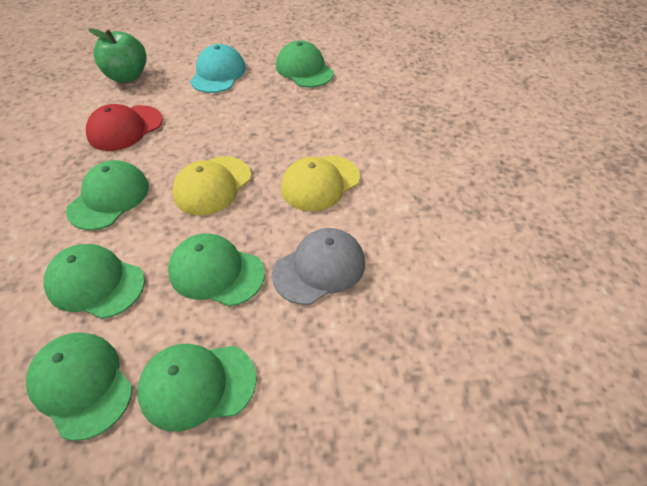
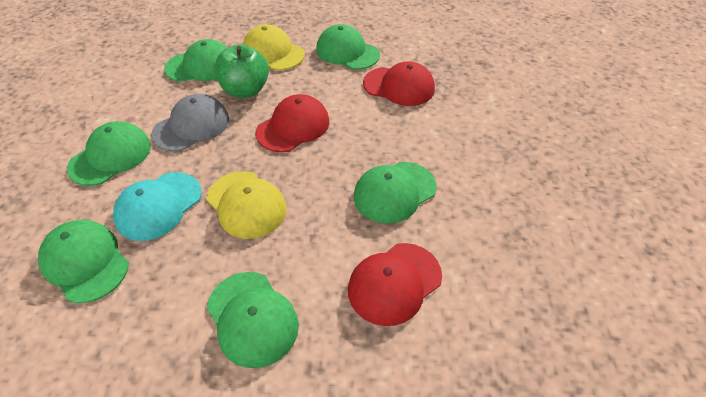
red cap: 1 -> 3

